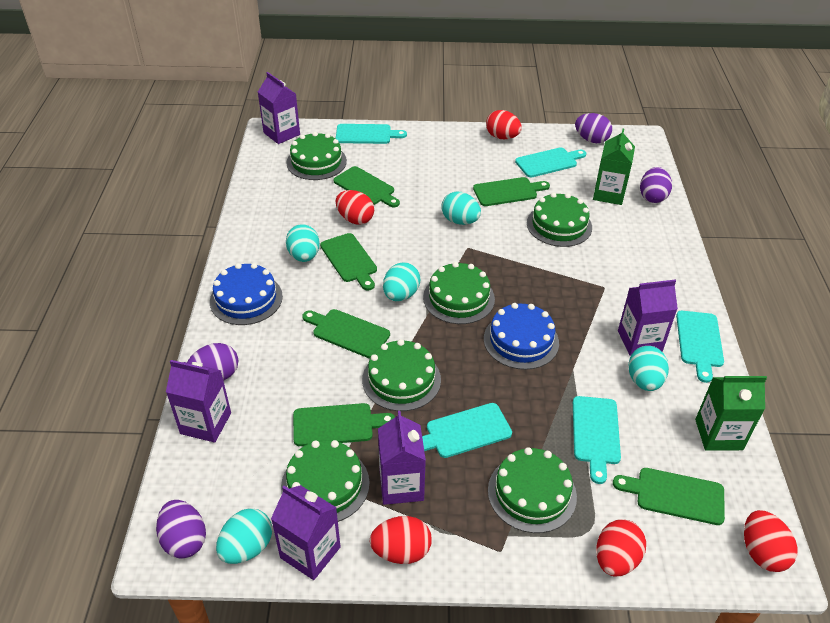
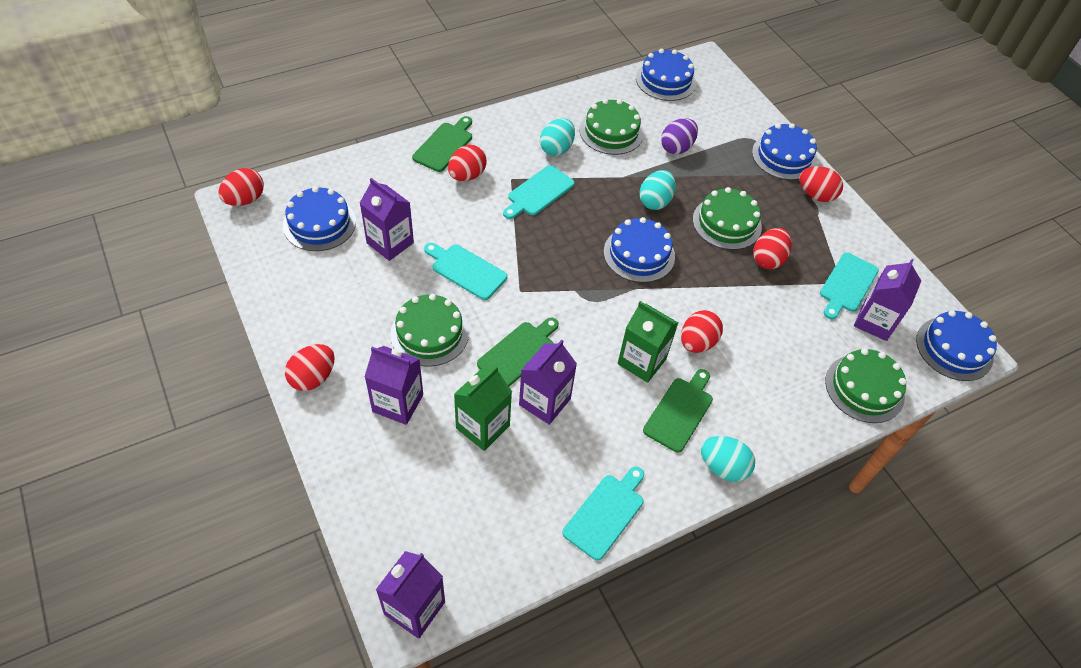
blue cake: 2 -> 5
green cake: 6 -> 4
green cutting board: 6 -> 3
purple egg: 4 -> 1
red egg: 5 -> 6
turquoise cutting board: 5 -> 4
turquoise egg: 5 -> 3

